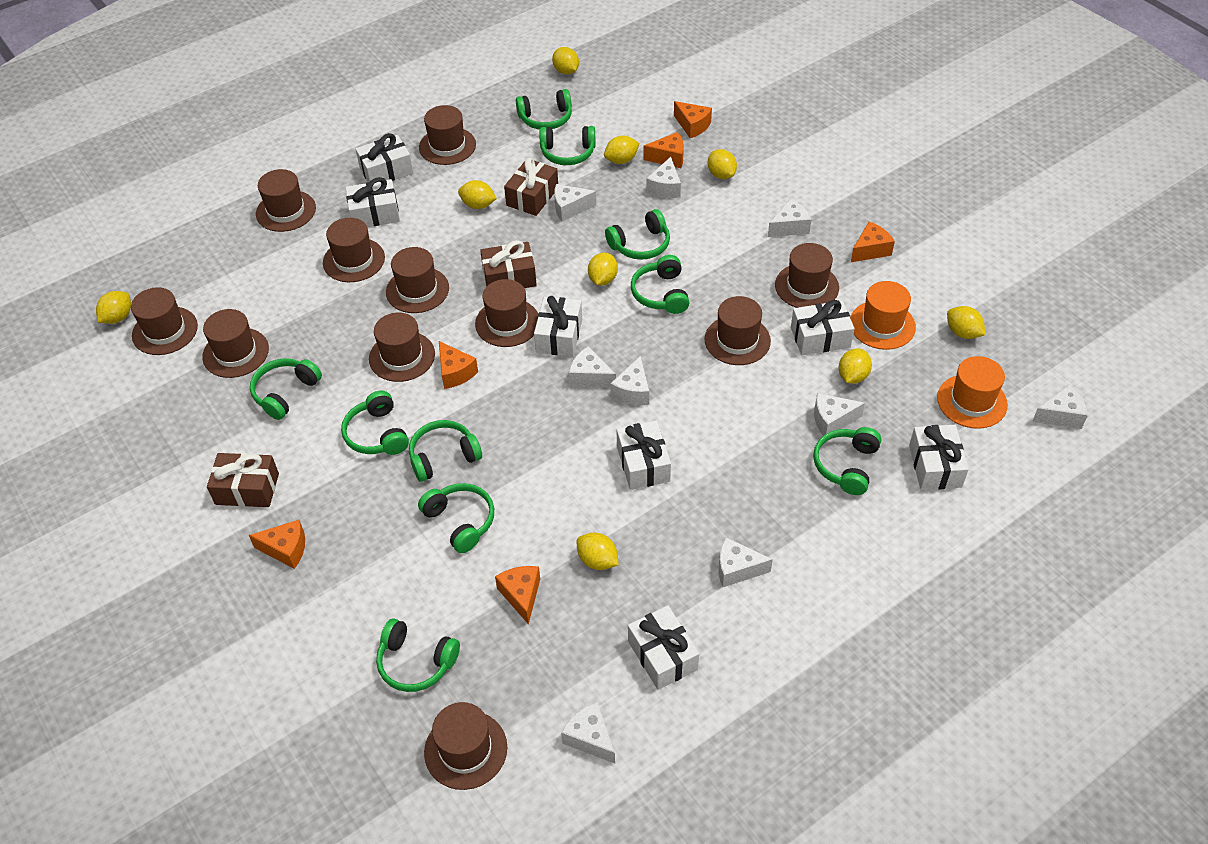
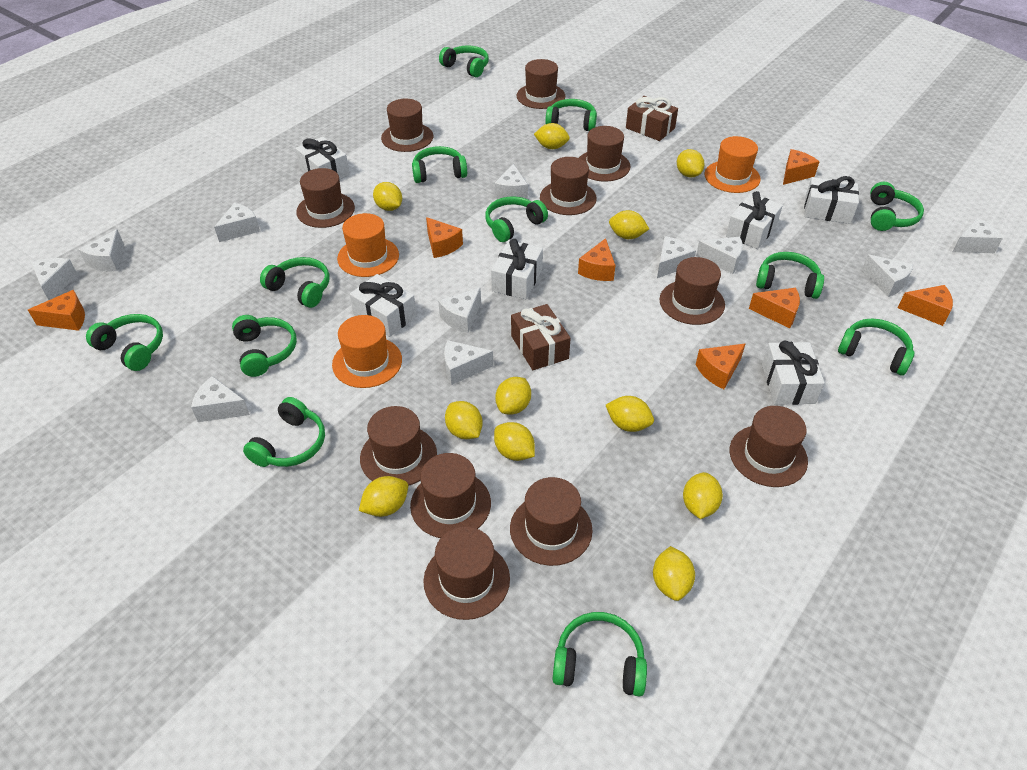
brown gift: 3 -> 2
green headphones: 10 -> 12
orange cheese: 6 -> 7
orange hat: 2 -> 3
white cheese: 9 -> 11
white gift: 7 -> 6
yellow lemon: 9 -> 11

